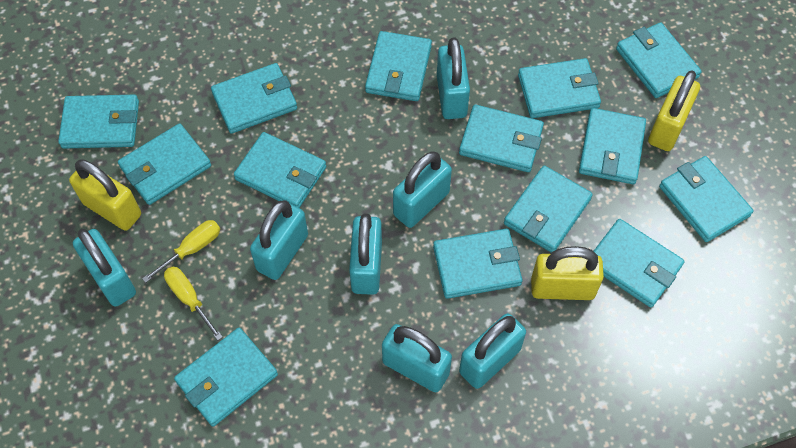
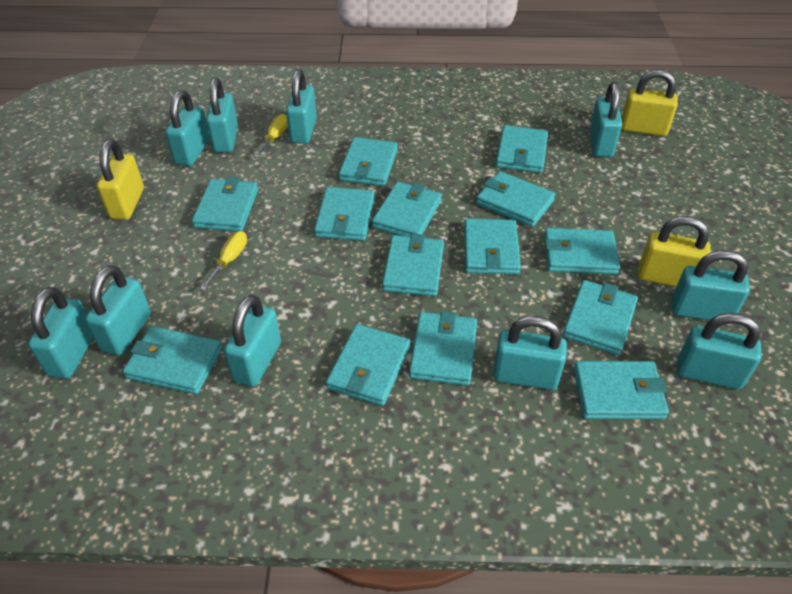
turquoise padlock: 7 -> 10

